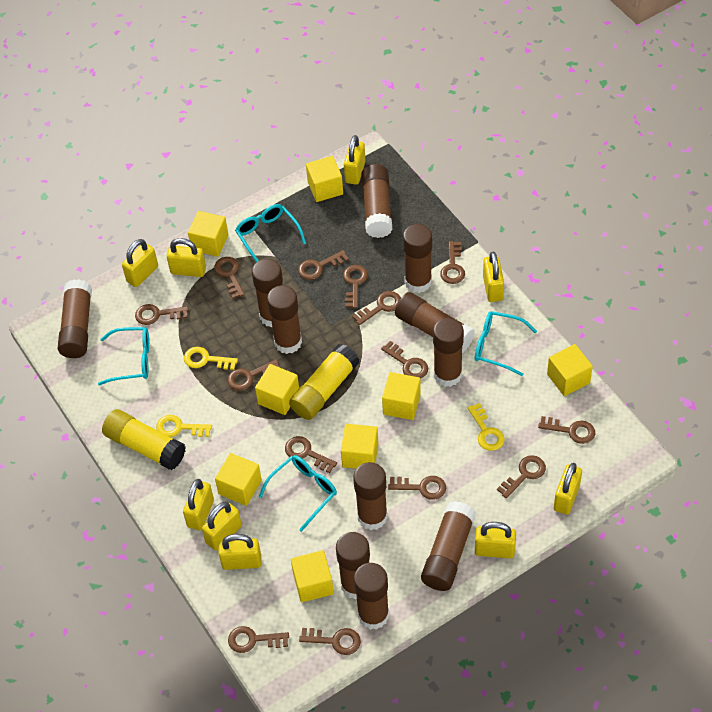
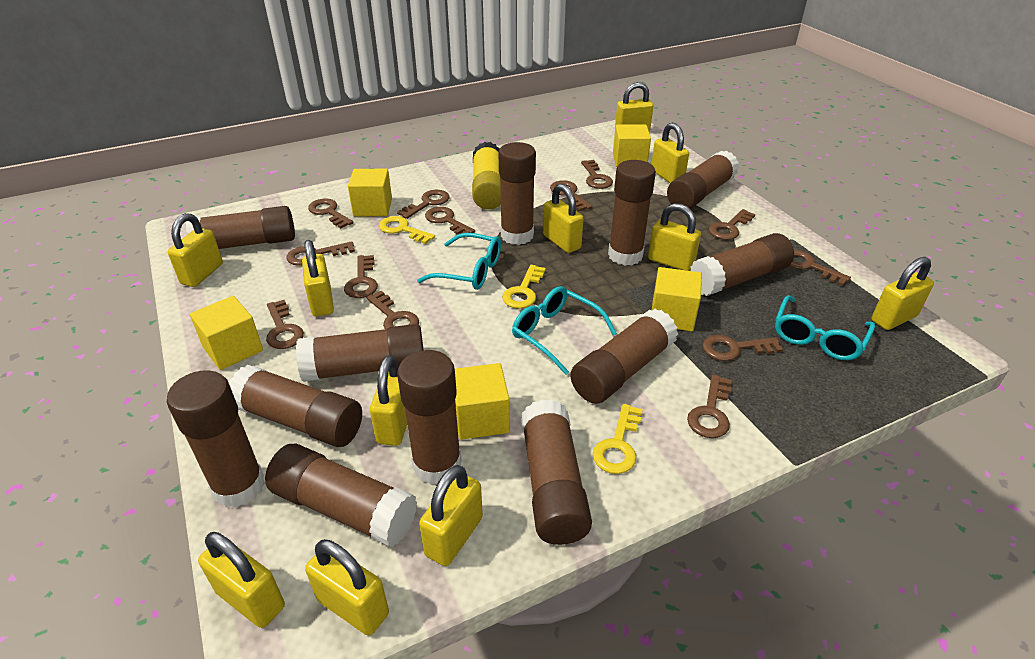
brown glue stick: 11 -> 12
brown key: 14 -> 13
turquoise glasses: 4 -> 3
yellow cube: 8 -> 5
yellow glue stick: 2 -> 1
yellow padlock: 9 -> 11

